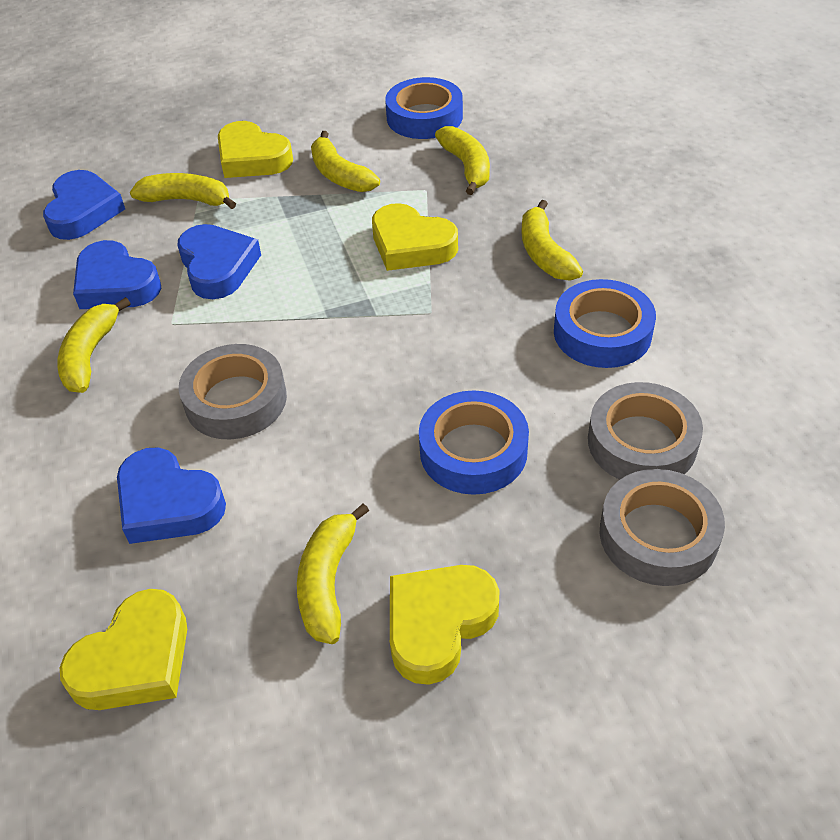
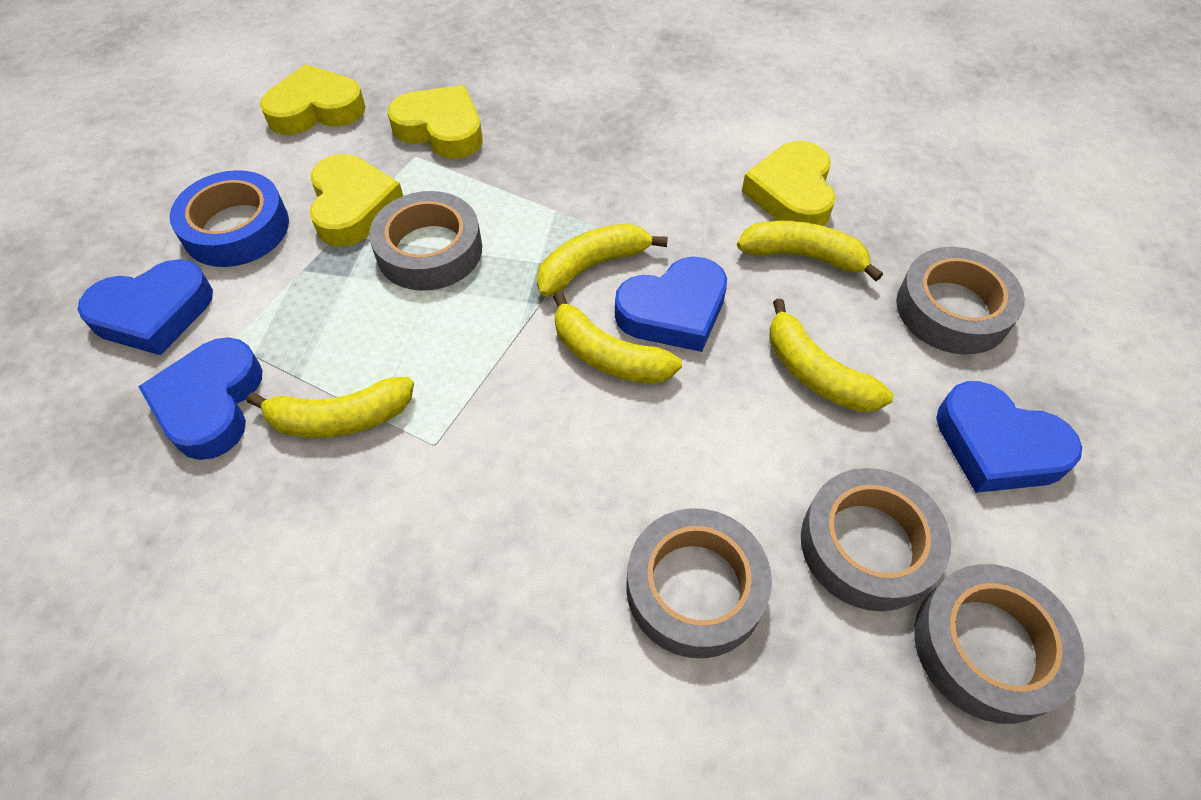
blue tape: 3 -> 1
grey tape: 3 -> 5
yellow banana: 6 -> 5

